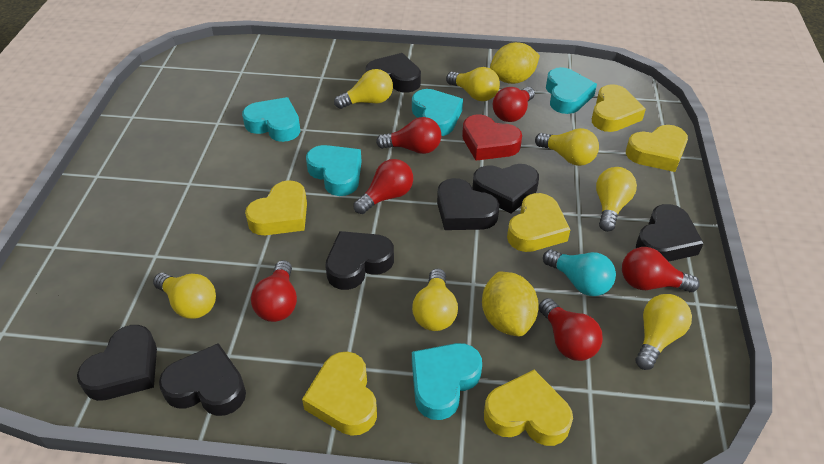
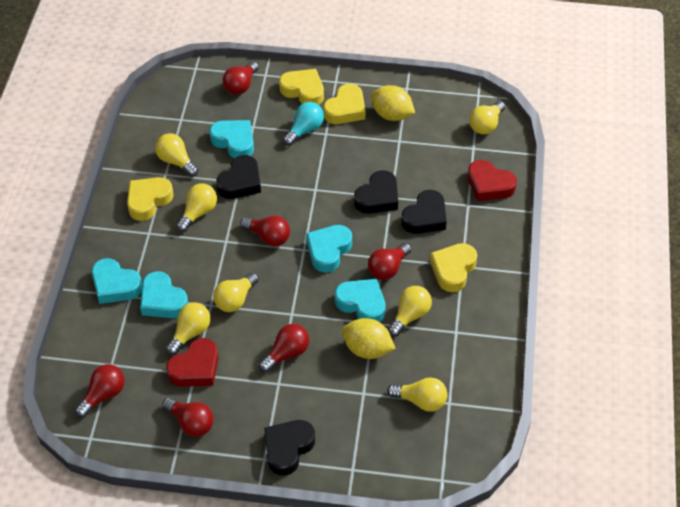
black heart: 7 -> 4
red heart: 1 -> 2
yellow heart: 6 -> 4

